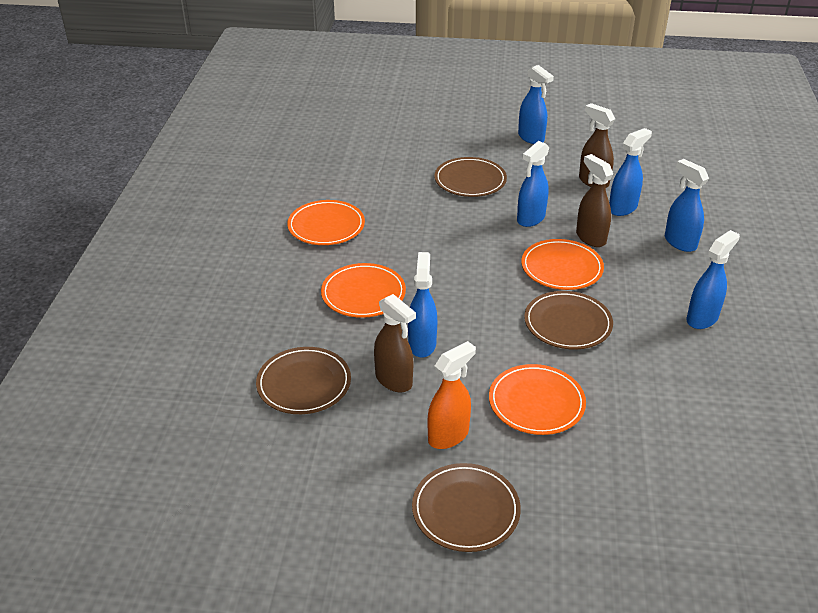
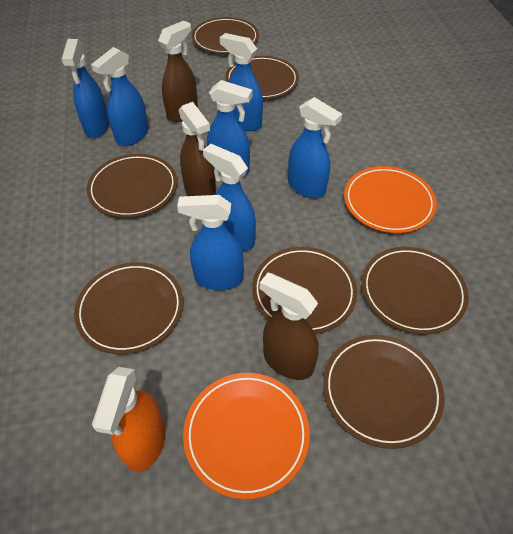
blue spray bottle: 6 -> 7
brown plate: 4 -> 7
orange plate: 4 -> 2

